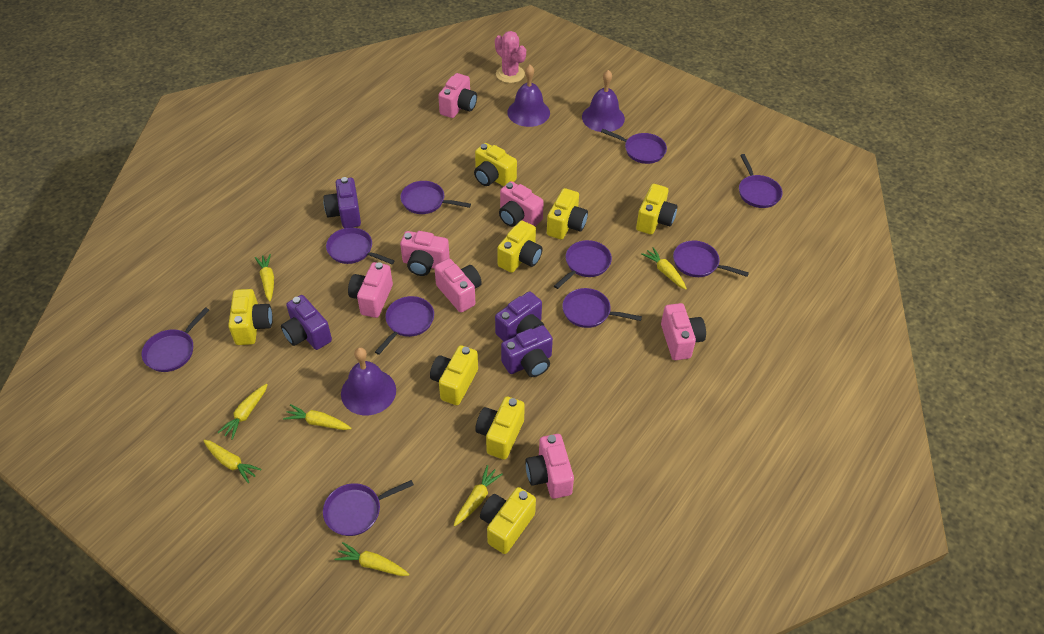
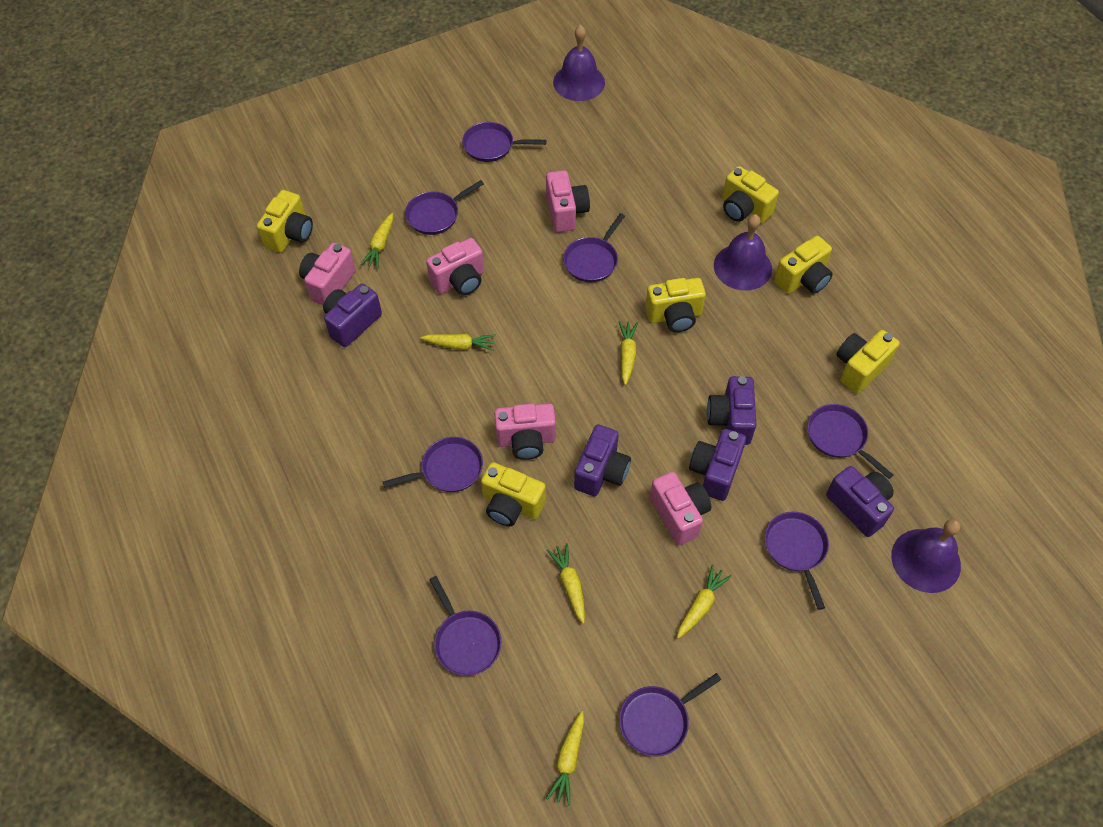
pink cactus: 1 -> 0
pink camera: 7 -> 5
purple camera: 4 -> 5
purple pan: 10 -> 8
yellow camera: 8 -> 6
yellow carrot: 7 -> 6

